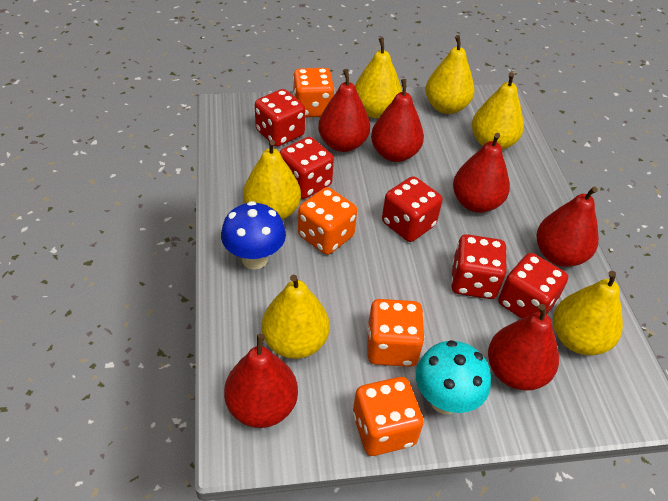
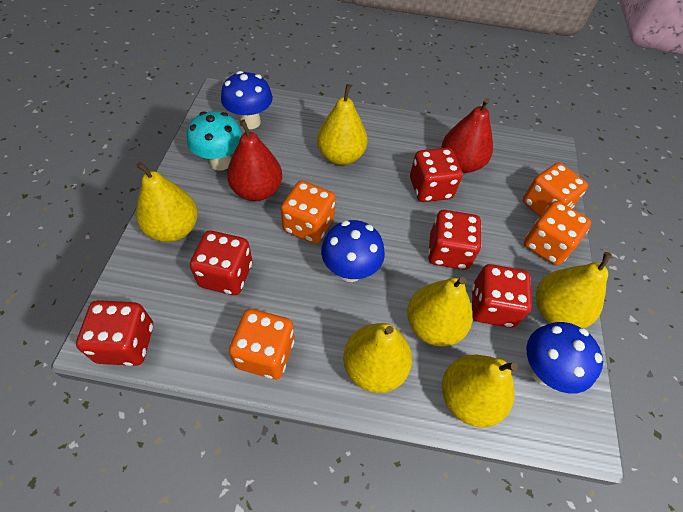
blue mushroom: 1 -> 3
red pear: 6 -> 2

